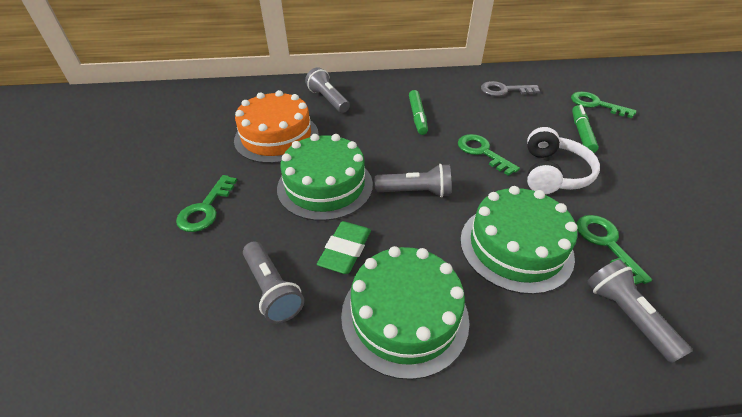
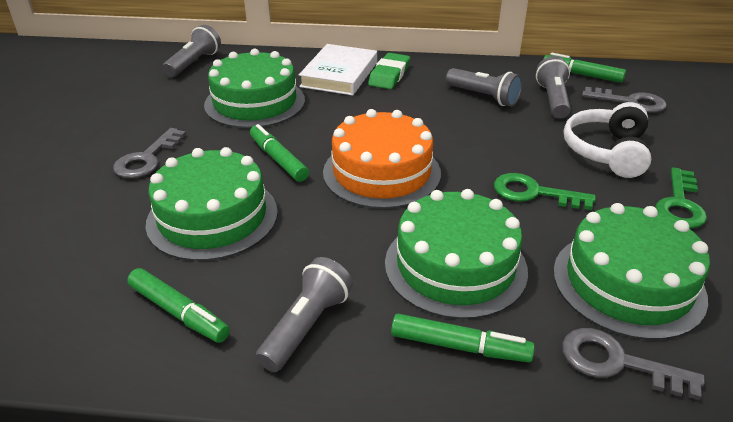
green cake: 3 -> 4
green key: 4 -> 2
green marker: 2 -> 4
grey key: 1 -> 3
white book: 0 -> 1

